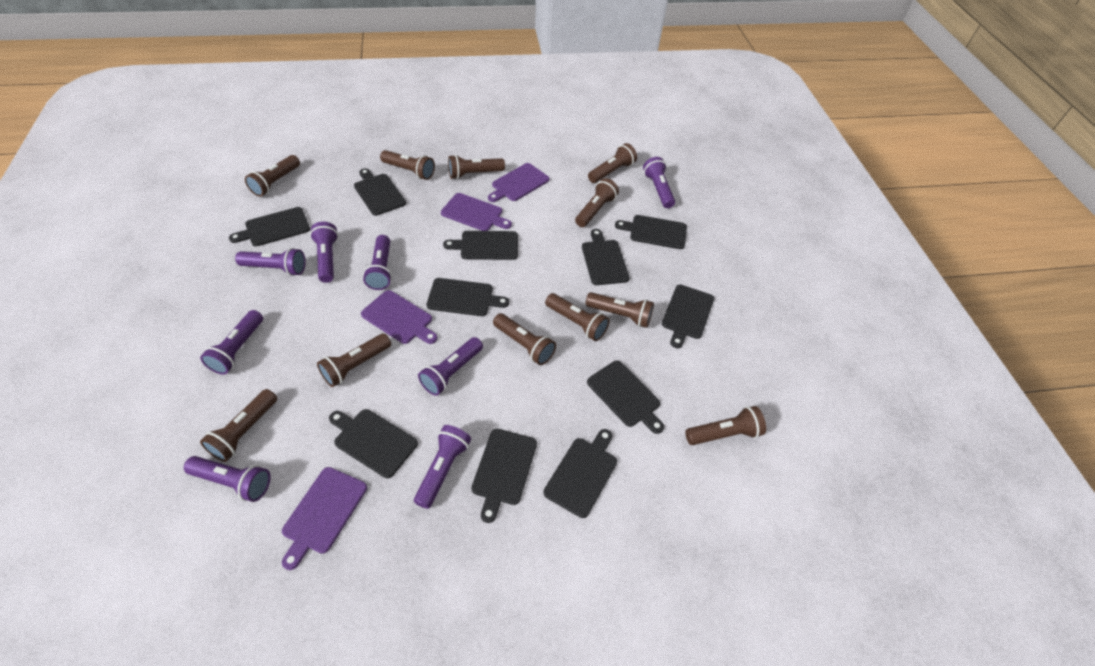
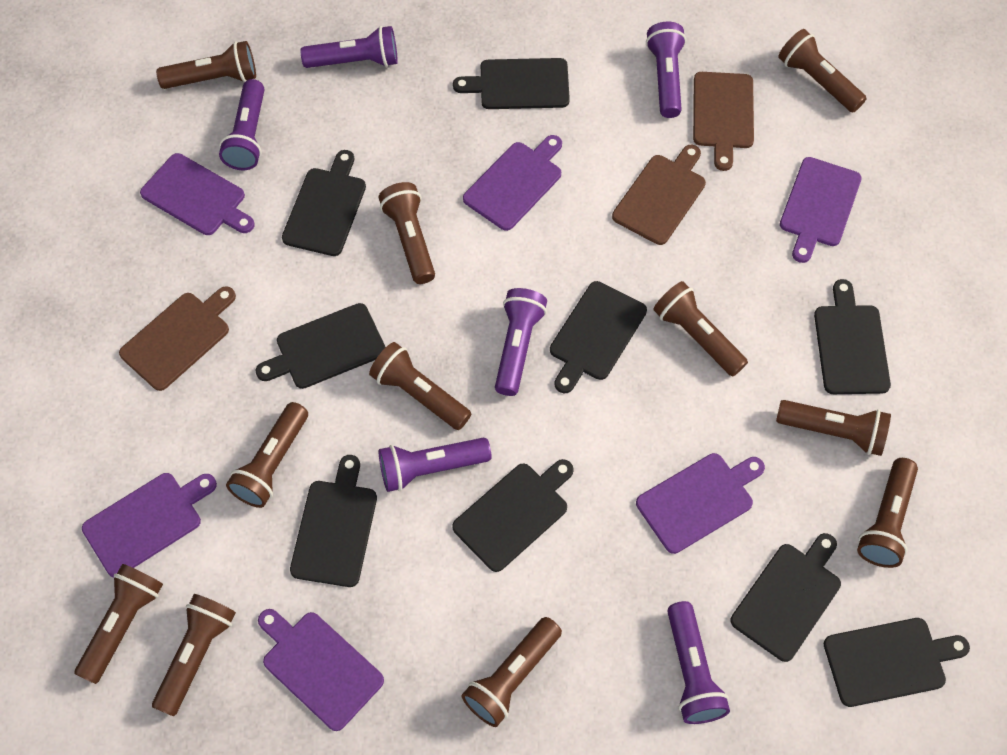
black cutting board: 11 -> 9
brown cutting board: 0 -> 3
purple cutting board: 4 -> 6
purple flashlight: 8 -> 6

